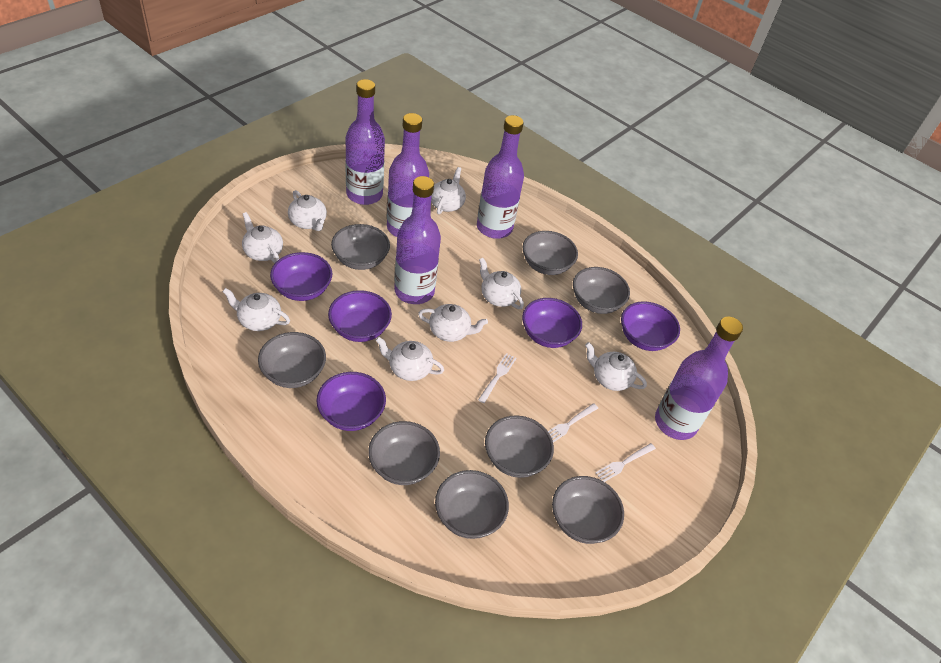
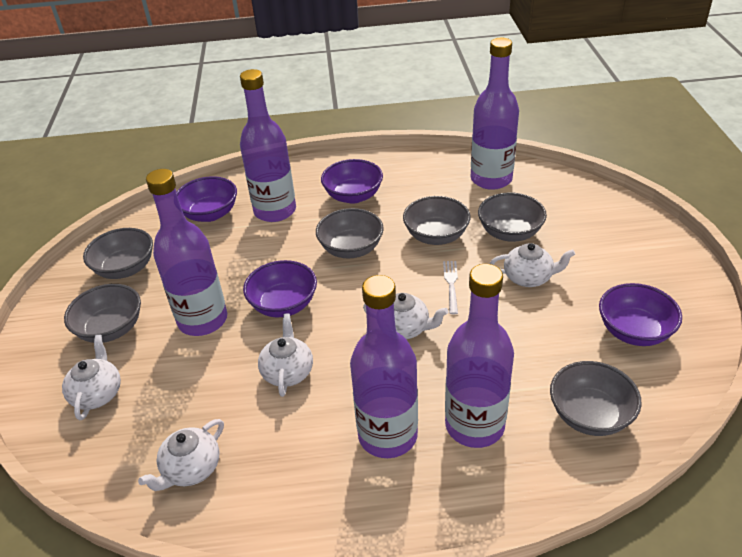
grey bowl: 8 -> 6
purple bowl: 5 -> 4
white fork: 3 -> 1
white teapot: 8 -> 5

